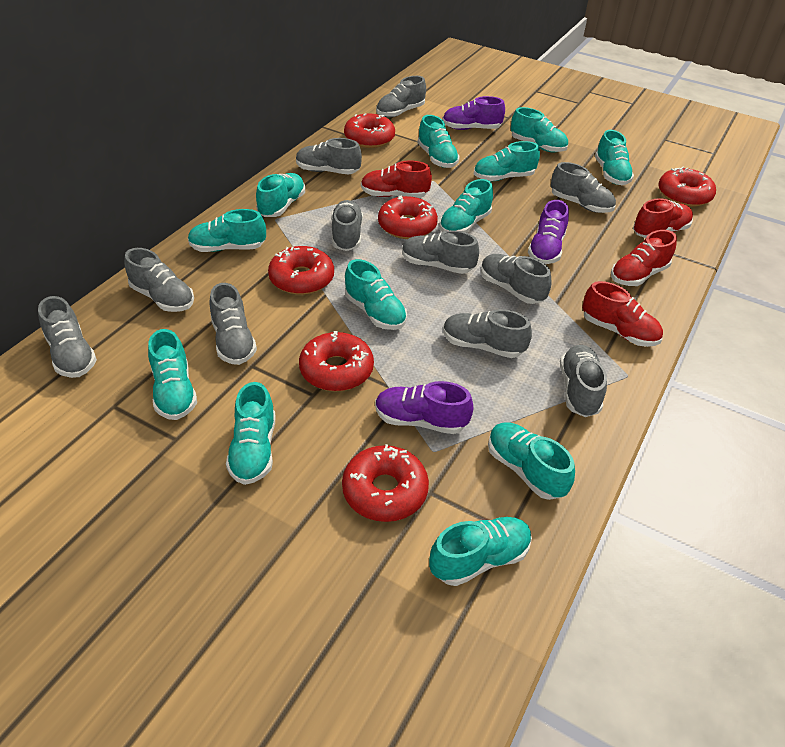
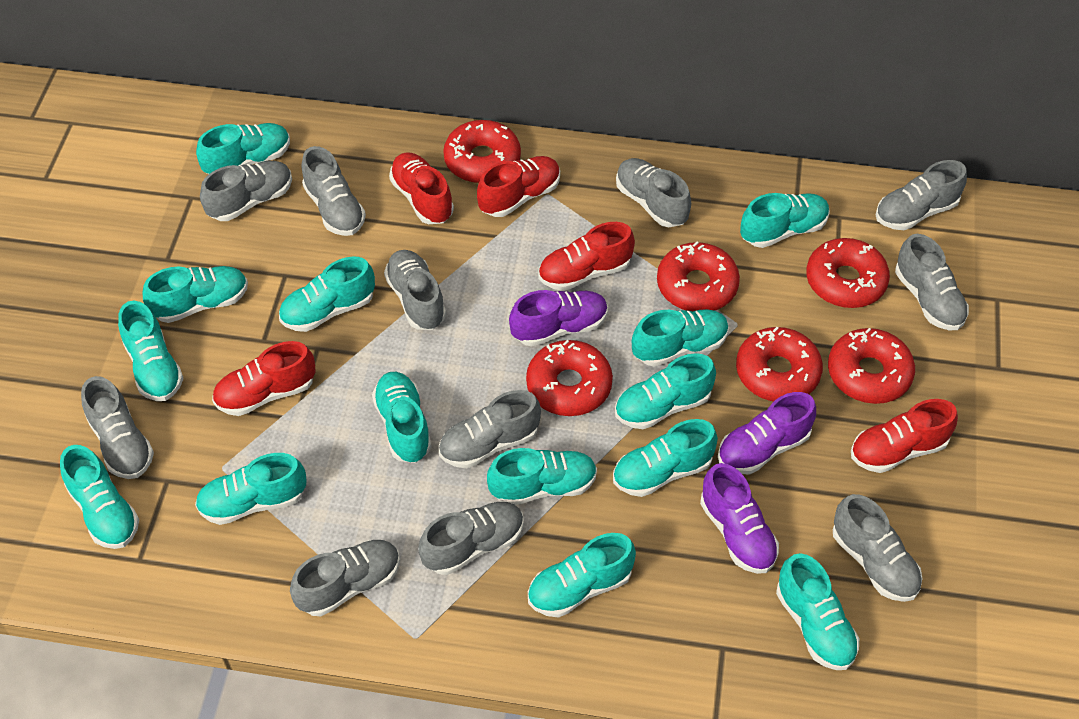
red shoe: 4 -> 5
turquoise shoe: 12 -> 14

